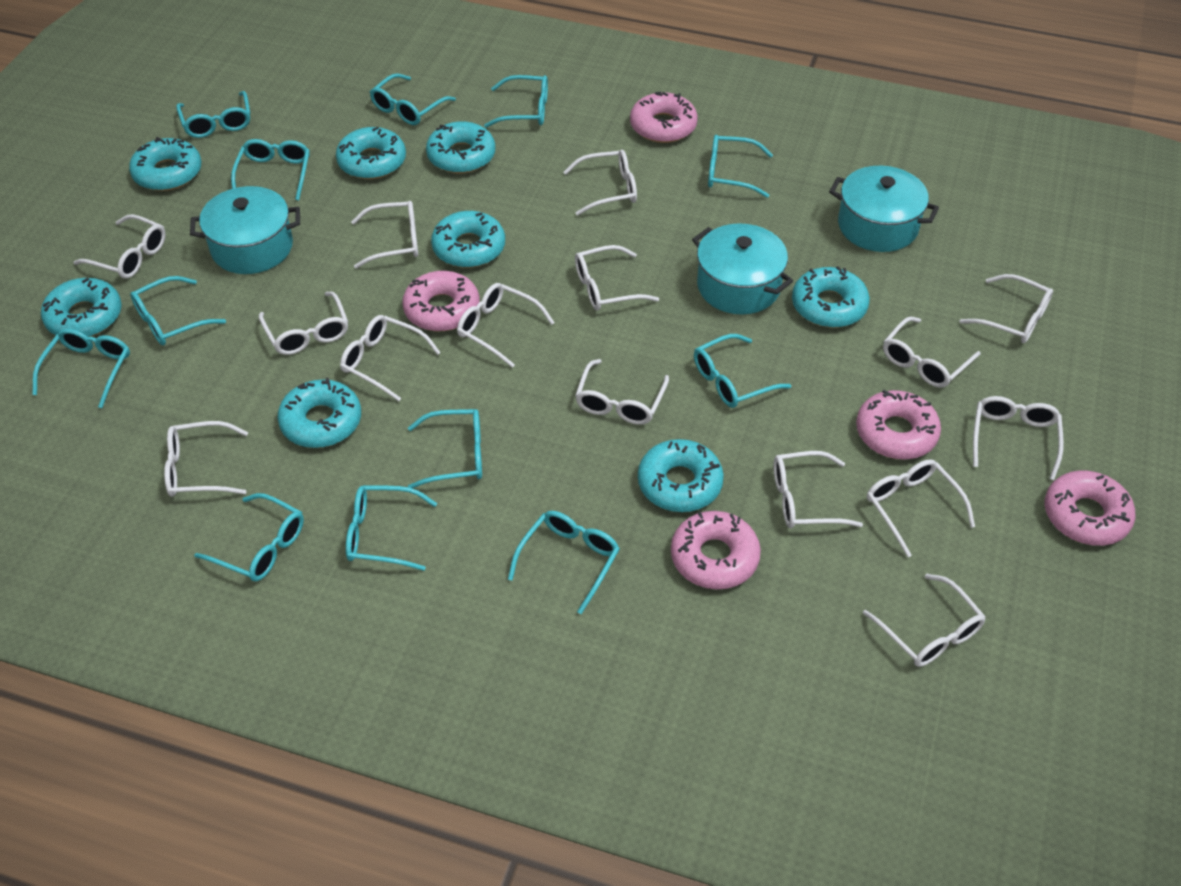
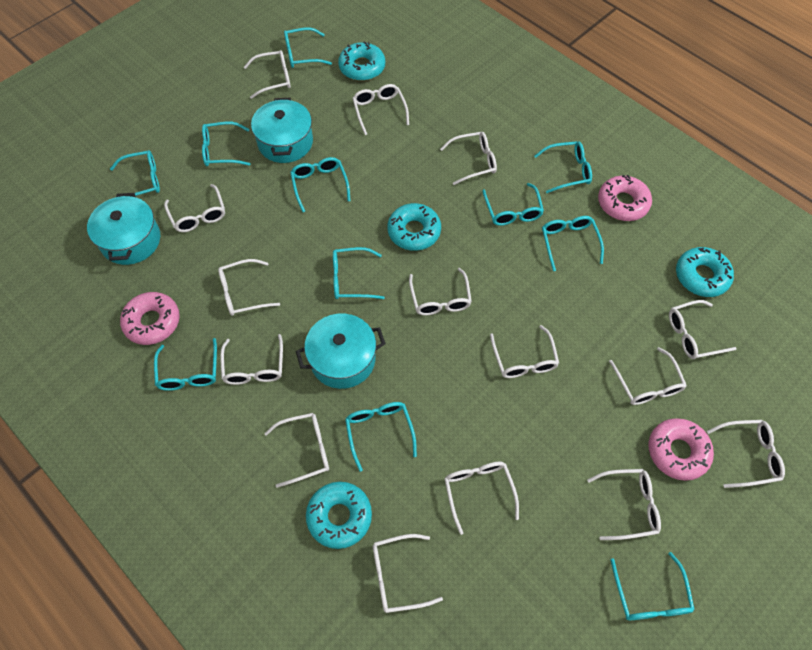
pink donut: 5 -> 3
turquoise donut: 8 -> 4
turquoise glasses: 12 -> 11

